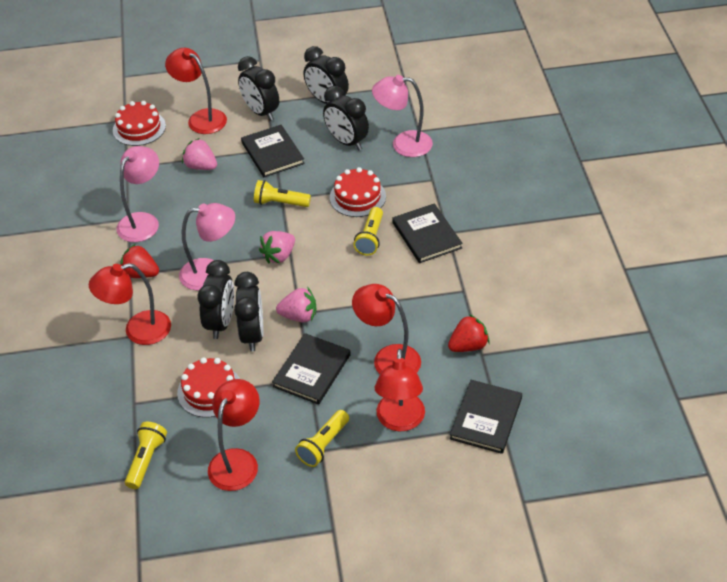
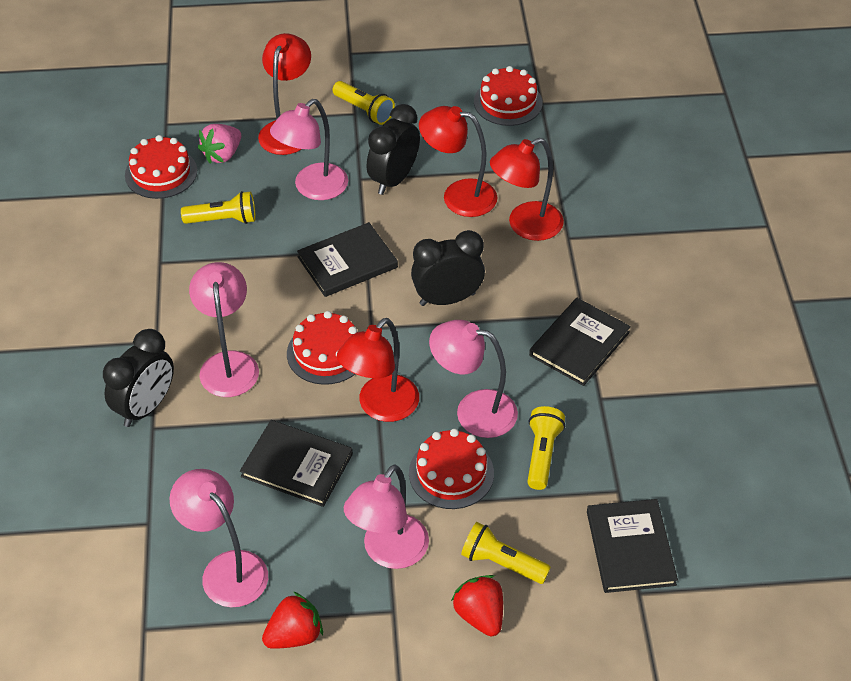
black clock: 5 -> 3
pink lamp: 3 -> 5
pink strawberry: 3 -> 1
red cake: 3 -> 4
red lamp: 5 -> 4

